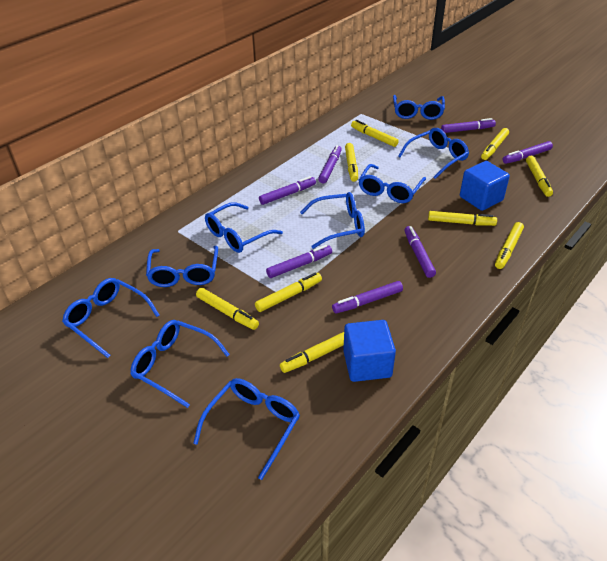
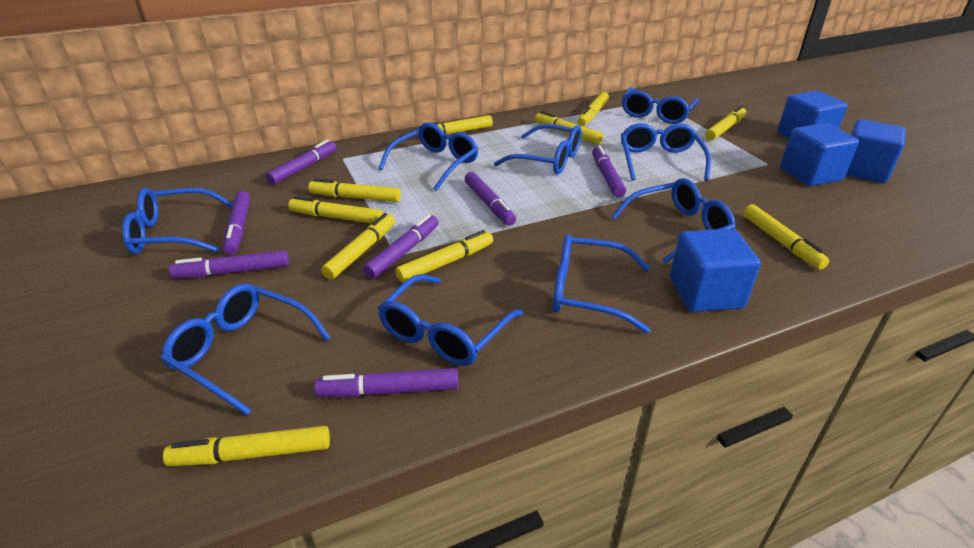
blue cube: 2 -> 4
yellow marker: 9 -> 10

